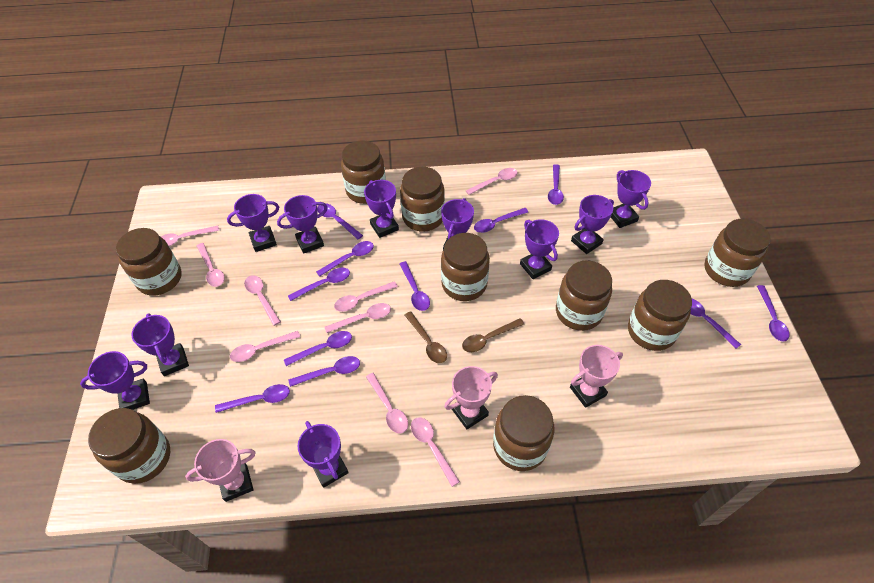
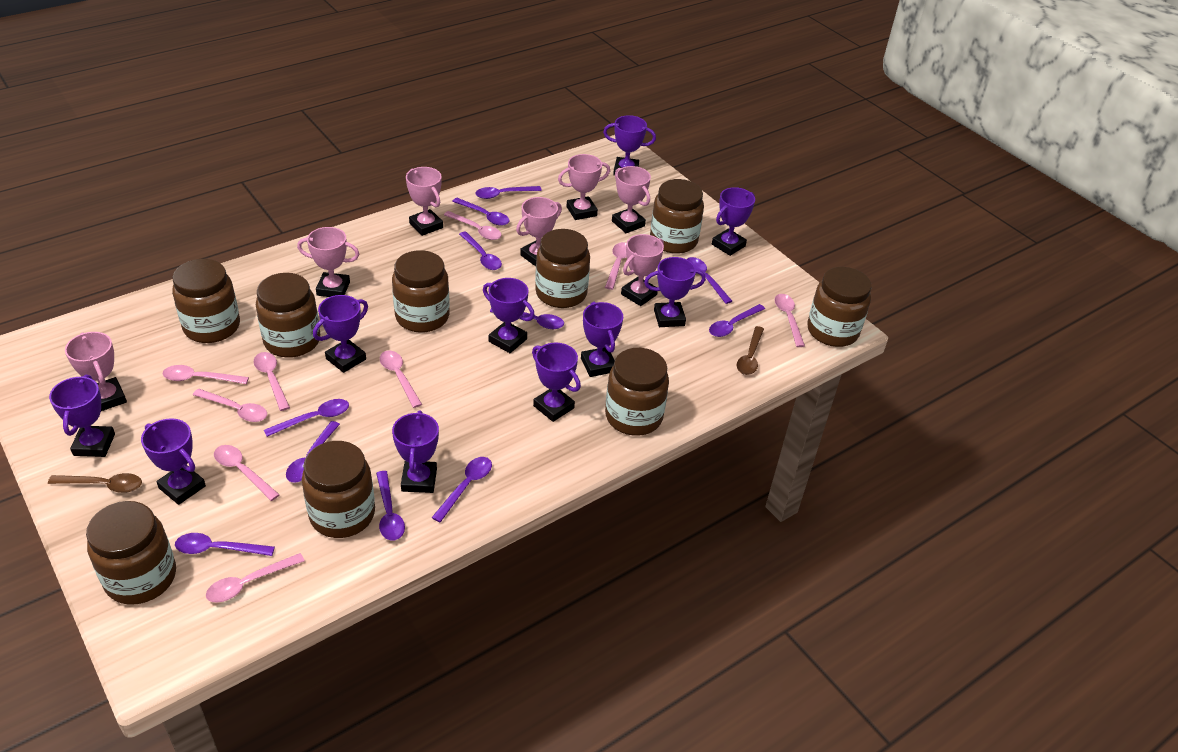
pink trophy: 3 -> 7

